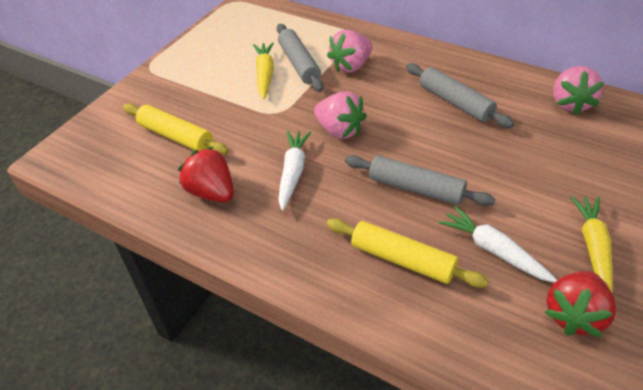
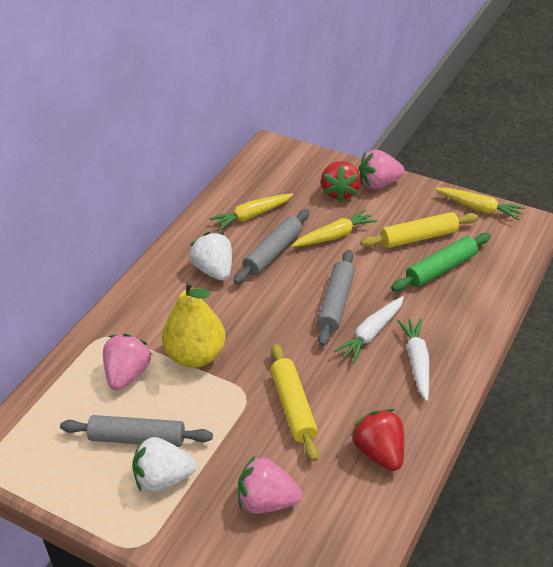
green rolling pin: 0 -> 1
white strawberry: 0 -> 2
yellow carrot: 2 -> 3
yellow pear: 0 -> 1

